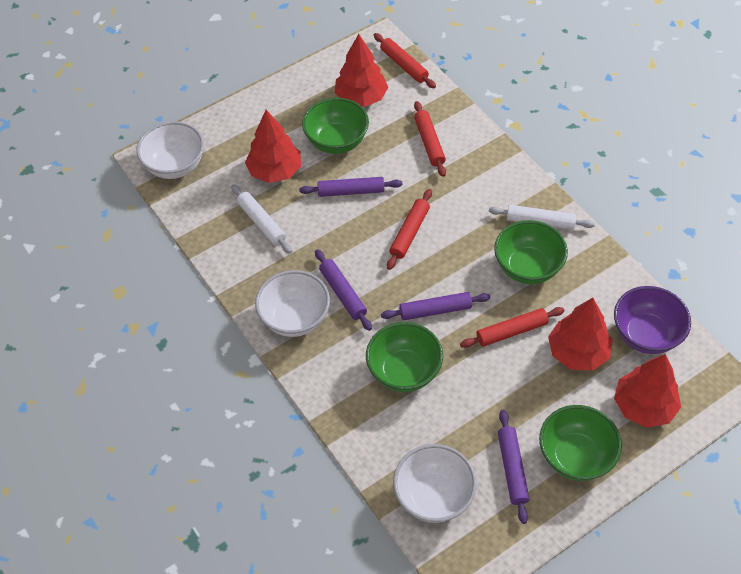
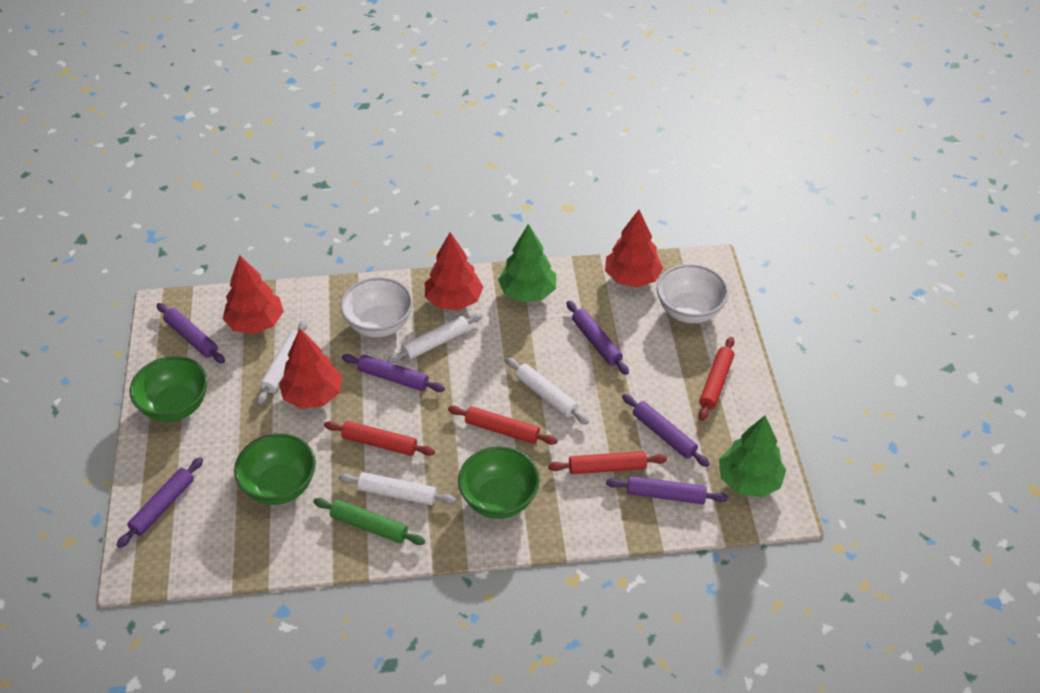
green bowl: 4 -> 3
green rolling pin: 0 -> 1
green tree: 0 -> 2
purple bowl: 1 -> 0
purple rolling pin: 4 -> 6
white bowl: 3 -> 2
white rolling pin: 2 -> 4

